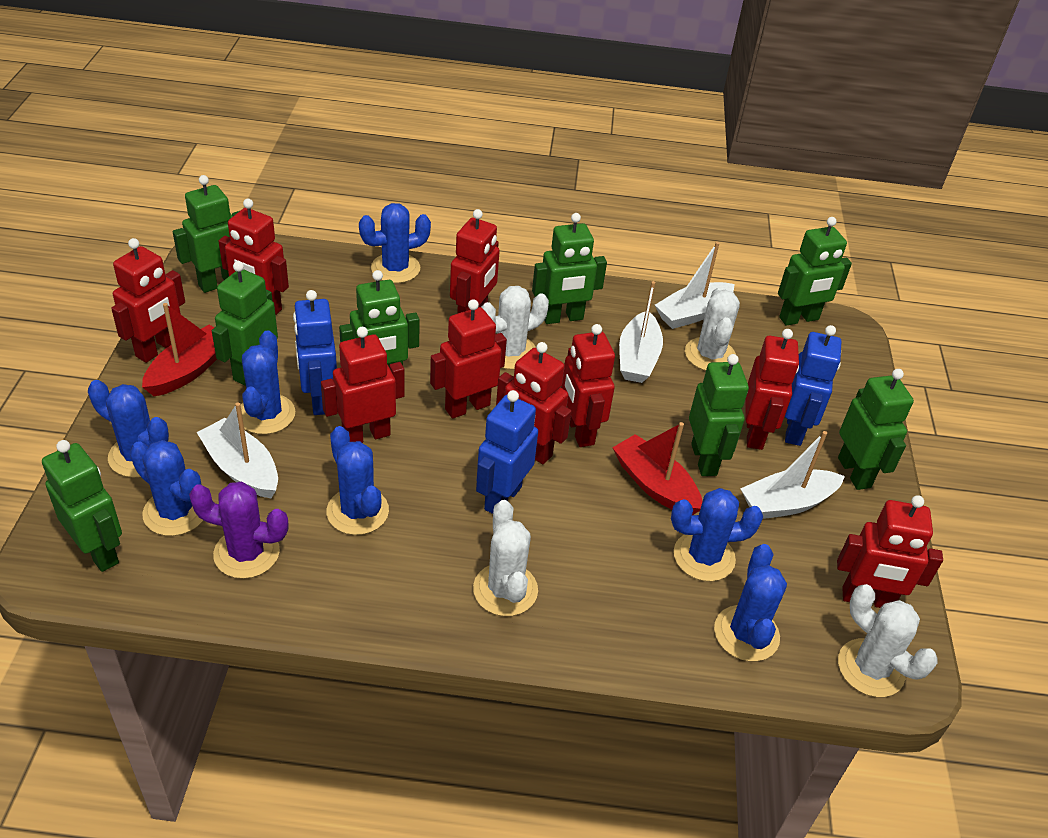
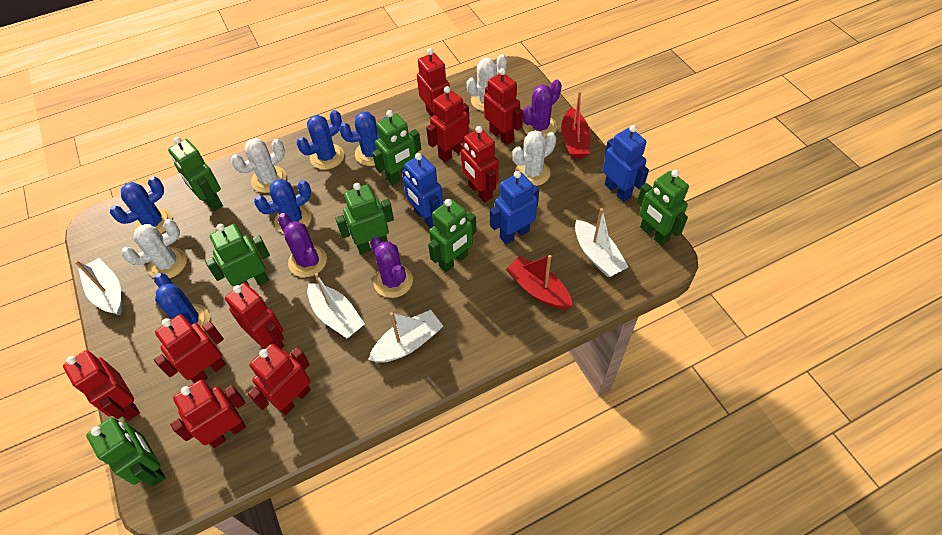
blue cactus: 7 -> 5
green robot: 8 -> 7
purple cactus: 1 -> 3

